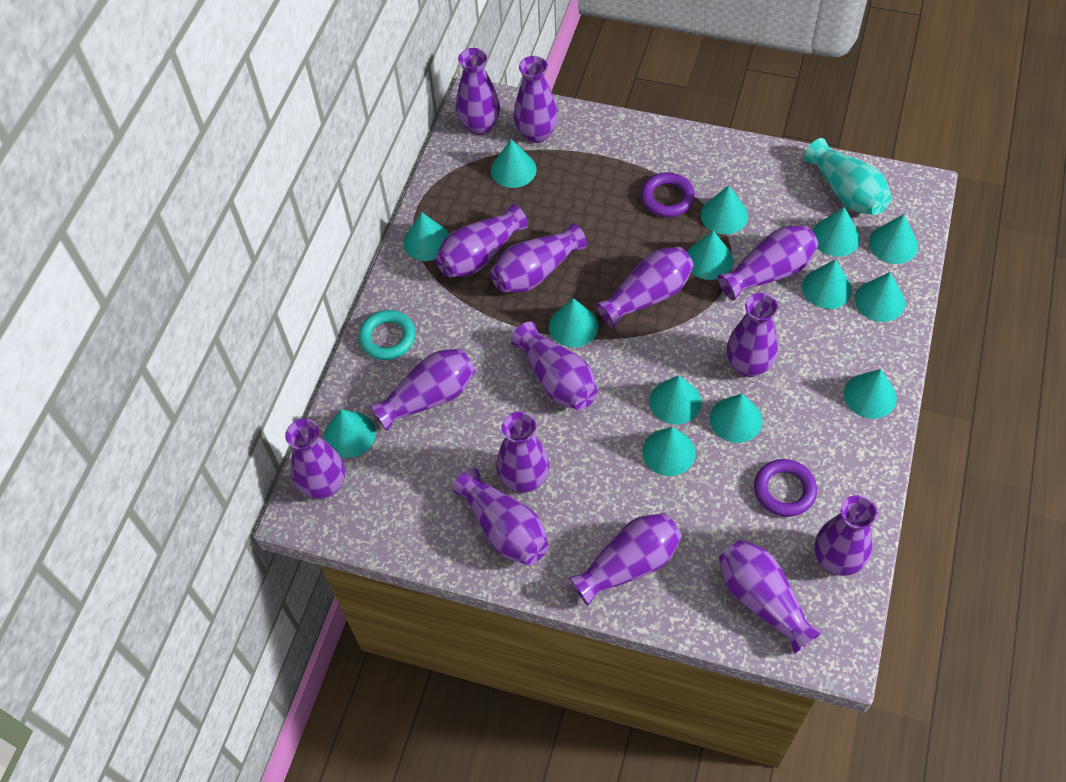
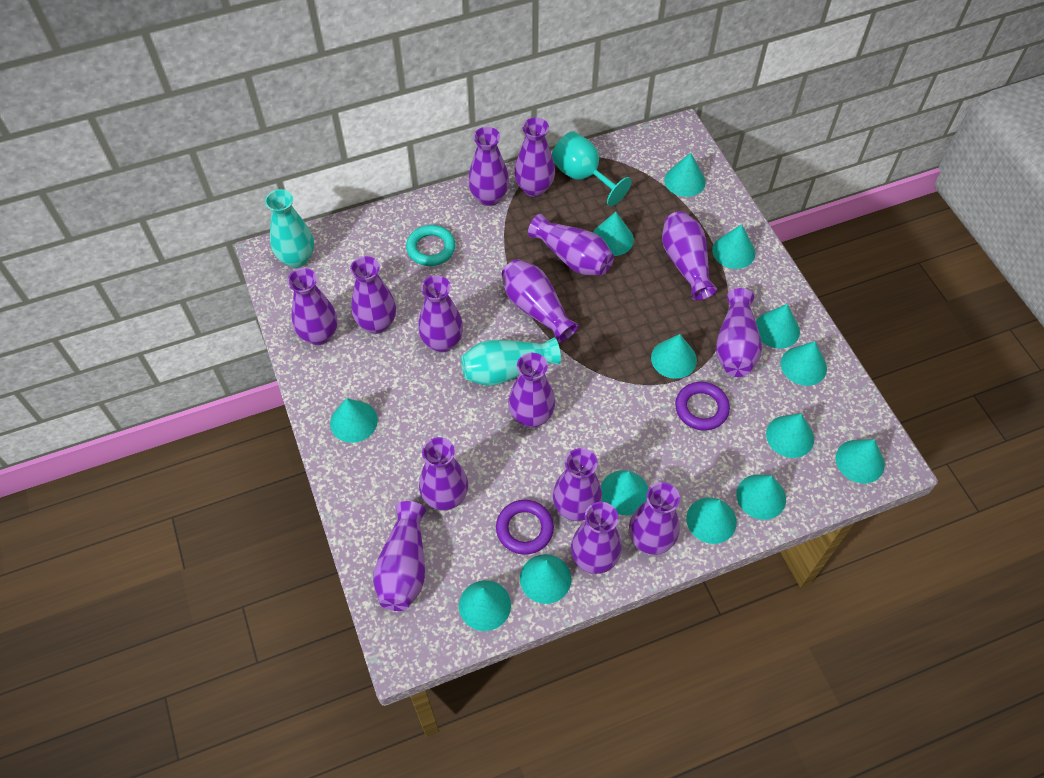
turquoise goblet: 0 -> 1
turquoise vase: 1 -> 2

